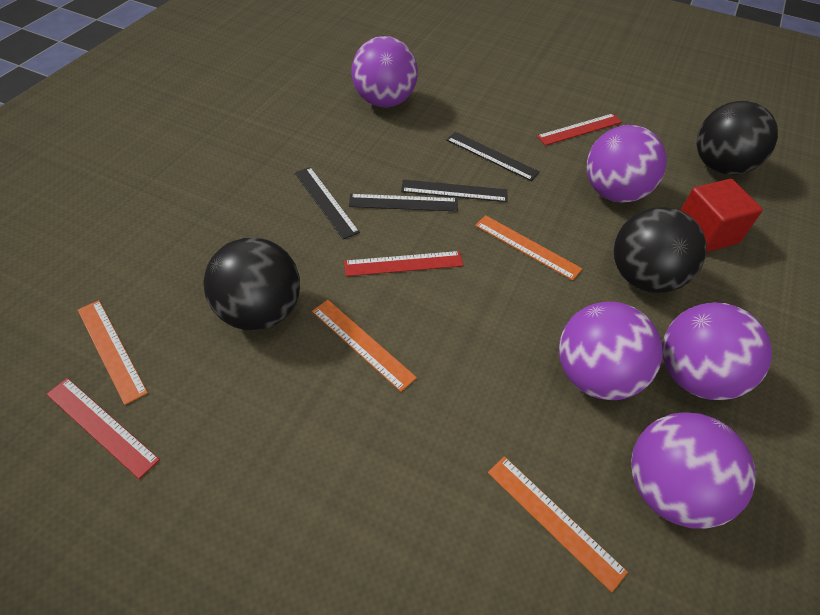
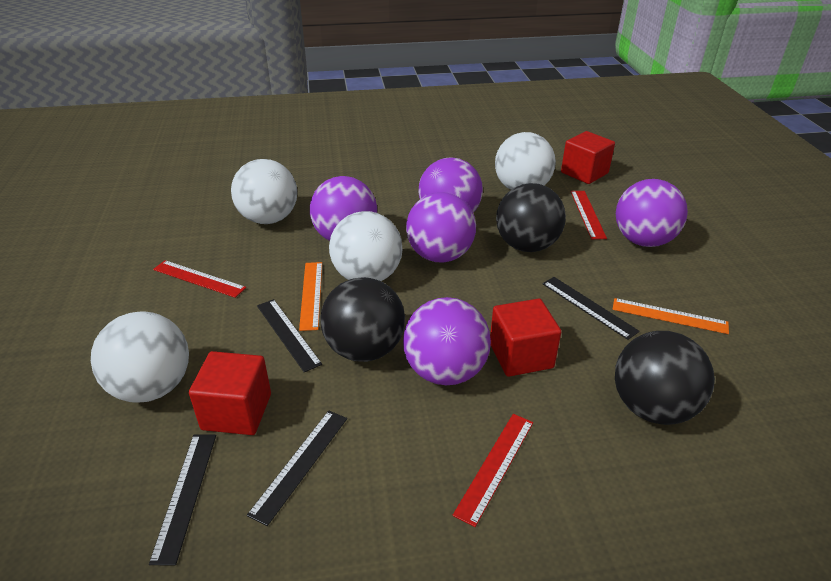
orange ruler: 4 -> 2
red cube: 1 -> 3
white ball: 0 -> 4

